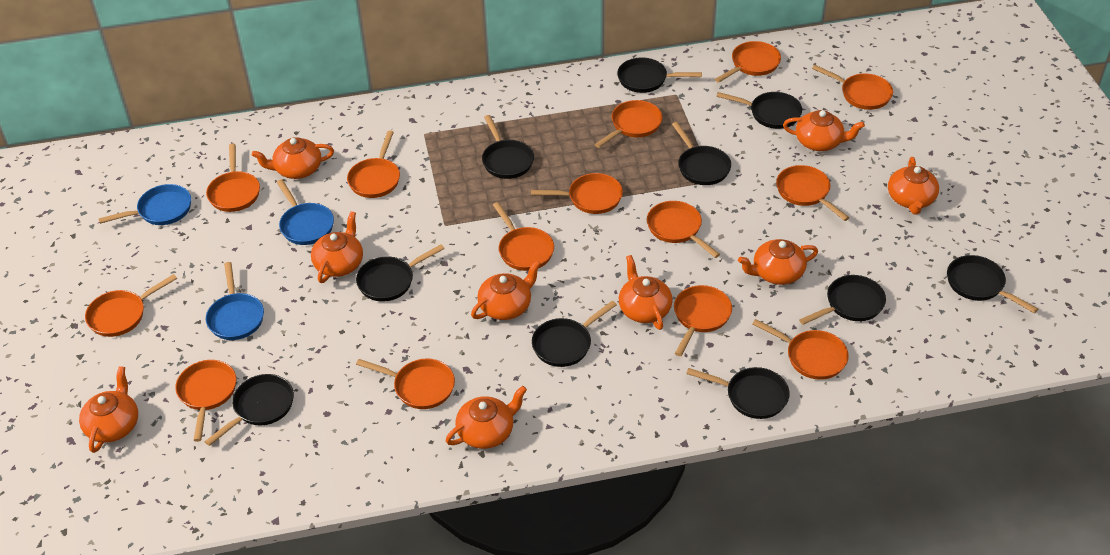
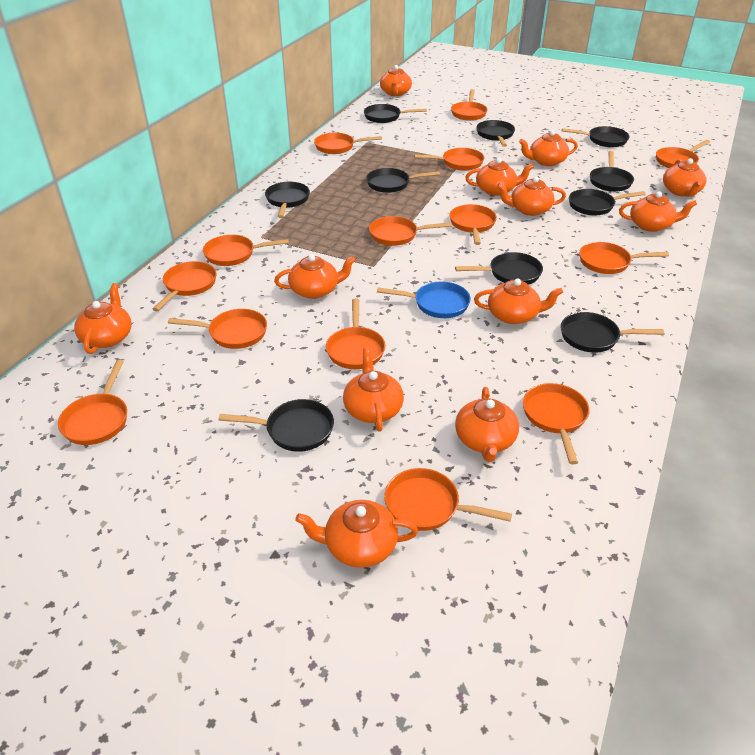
blue pan: 3 -> 1
orange teapot: 9 -> 12

